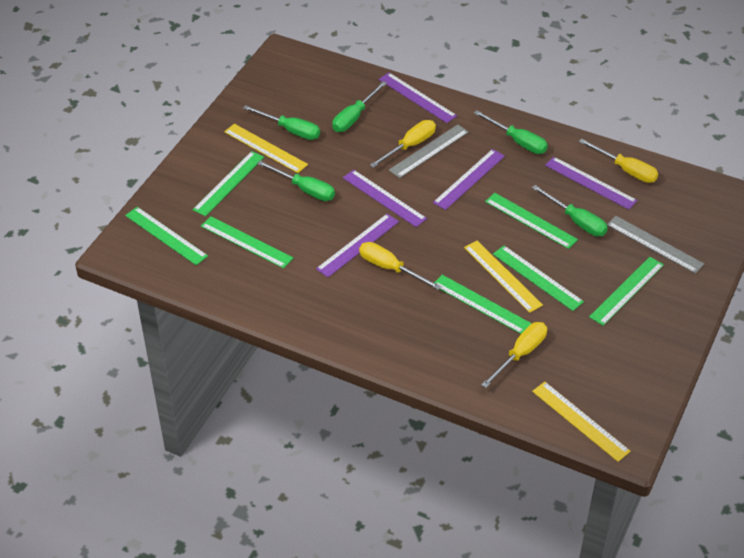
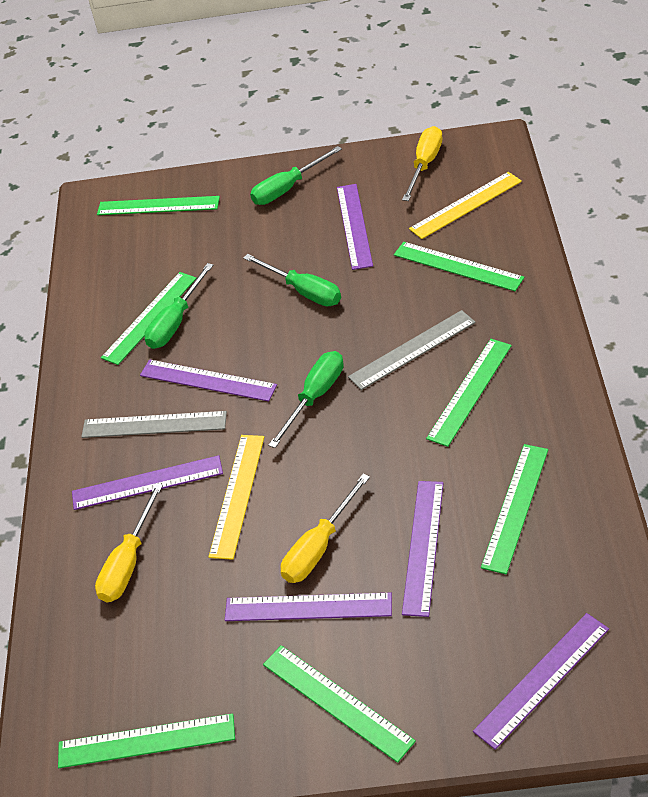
green screwdriver: 5 -> 4
purple ruler: 5 -> 6
yellow ruler: 3 -> 2
yellow screwdriver: 4 -> 3

